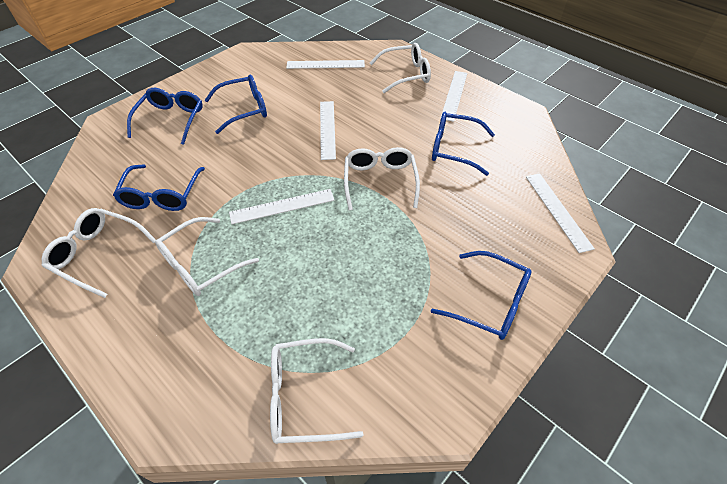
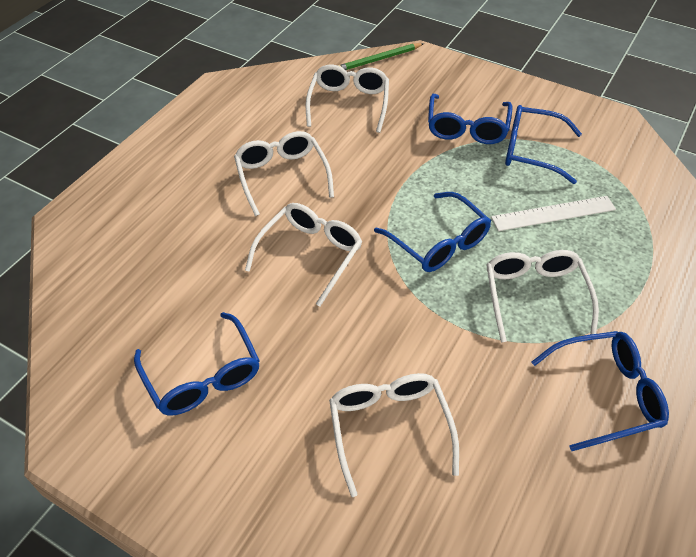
green pencil: 0 -> 1
white ruler: 5 -> 1

